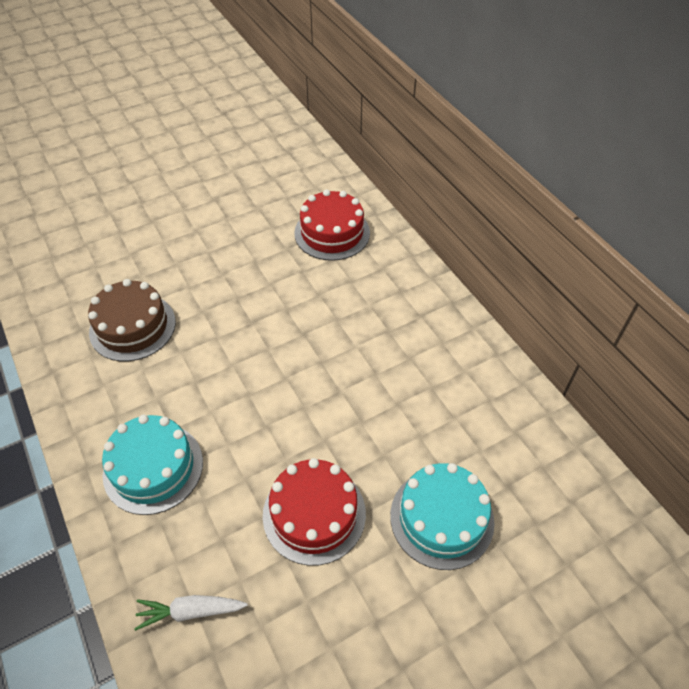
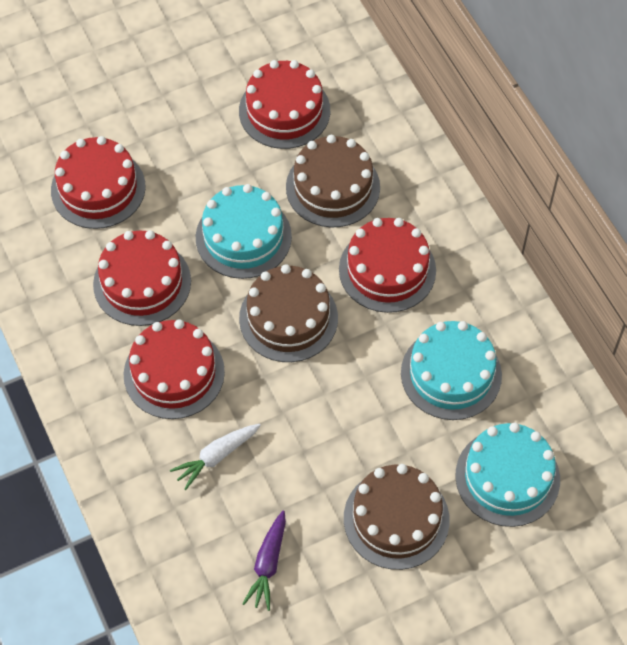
brown cake: 1 -> 3
purple carrot: 0 -> 1
red cake: 2 -> 5
turquoise cake: 2 -> 3

